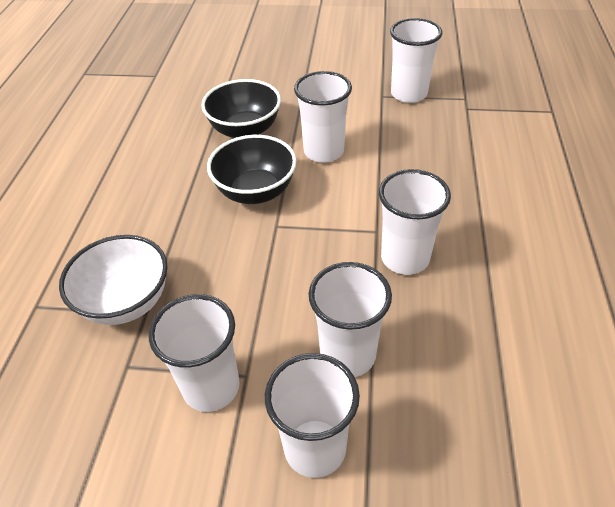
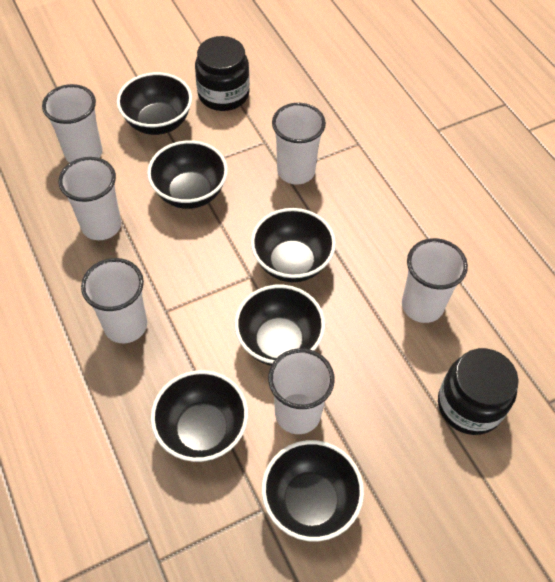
black bowl: 2 -> 6
black jar: 0 -> 2
white bowl: 1 -> 0

